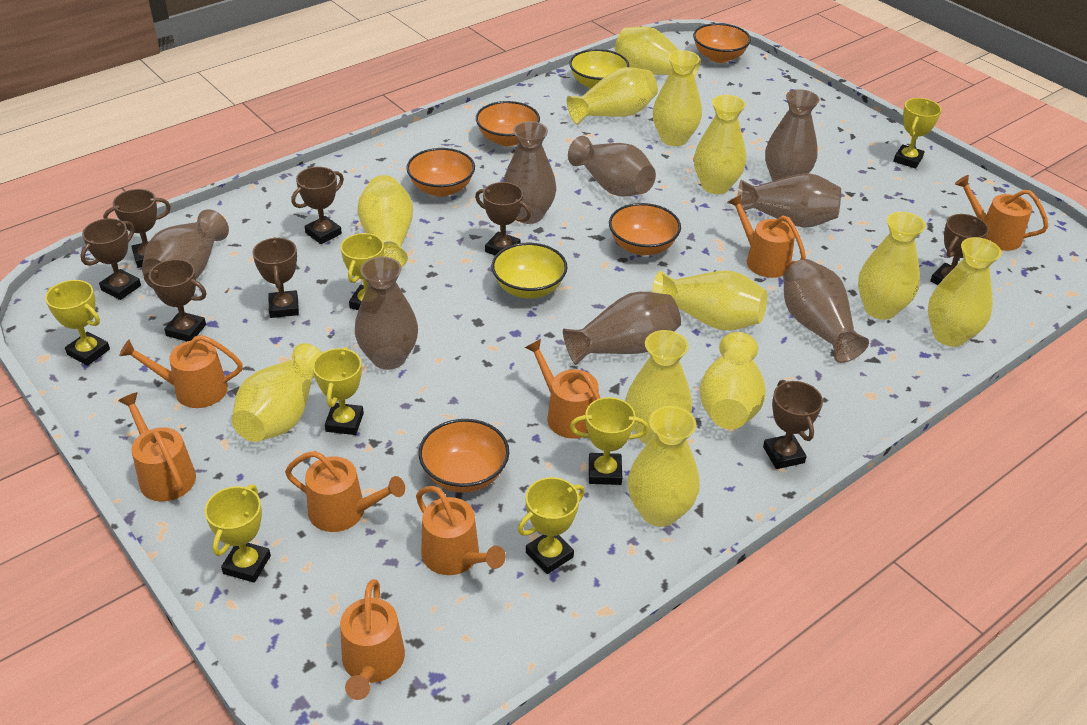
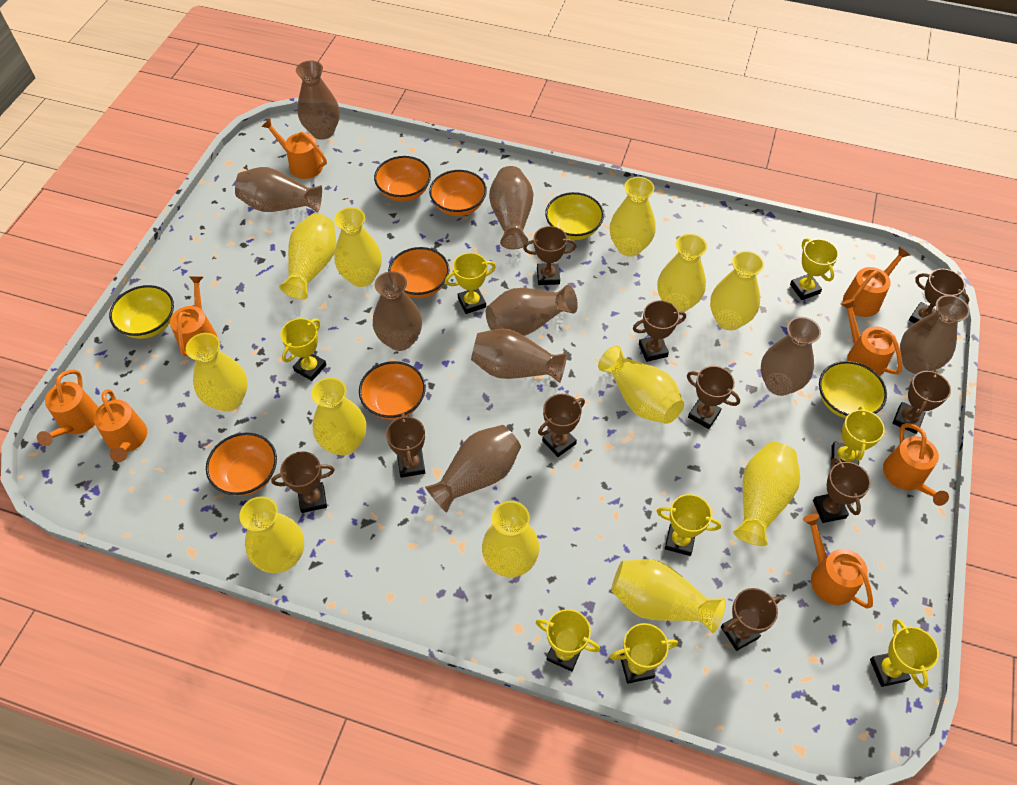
brown trophy: 8 -> 10
brown vase: 8 -> 9
yellow bowl: 2 -> 3
yellow trophy: 7 -> 8

